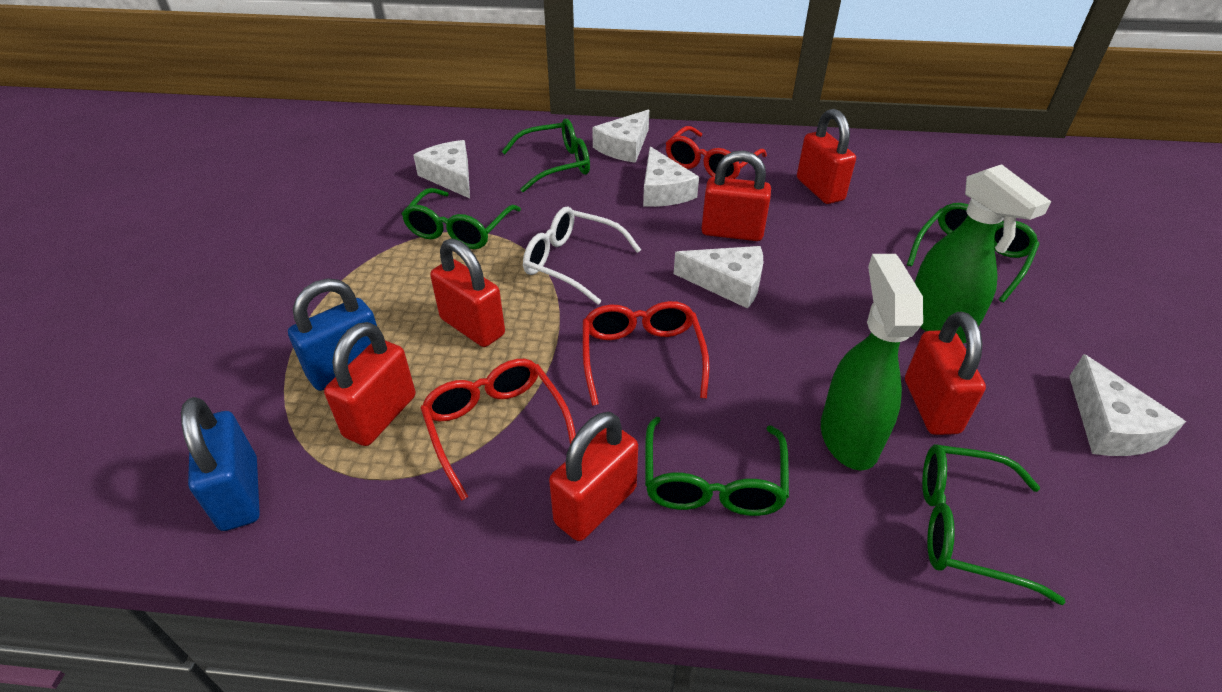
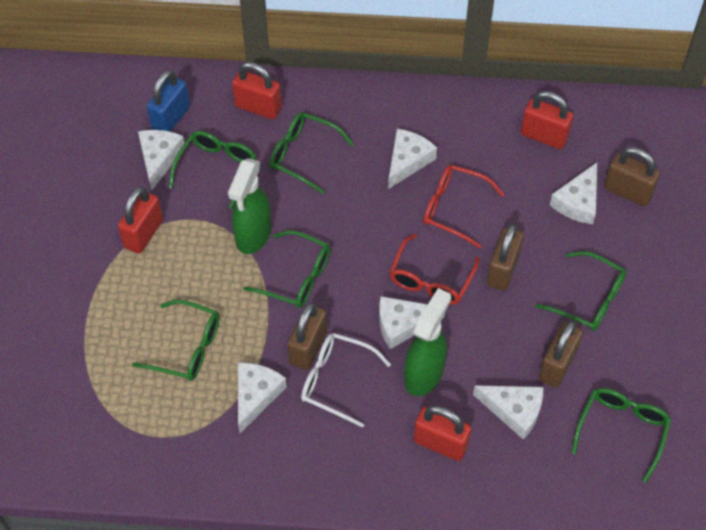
blue padlock: 2 -> 1
brown padlock: 0 -> 4
green glasses: 5 -> 6
red glasses: 3 -> 2
red padlock: 6 -> 4
white cheese: 5 -> 6

